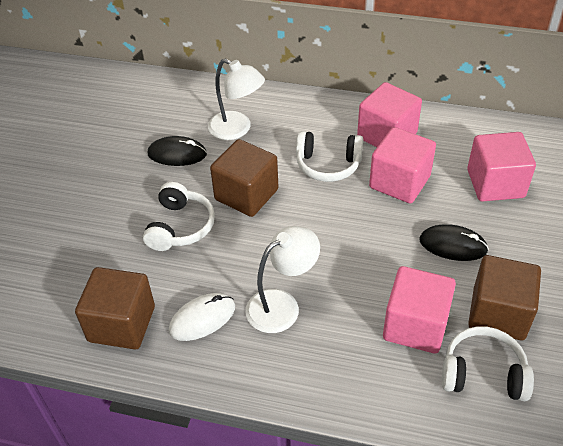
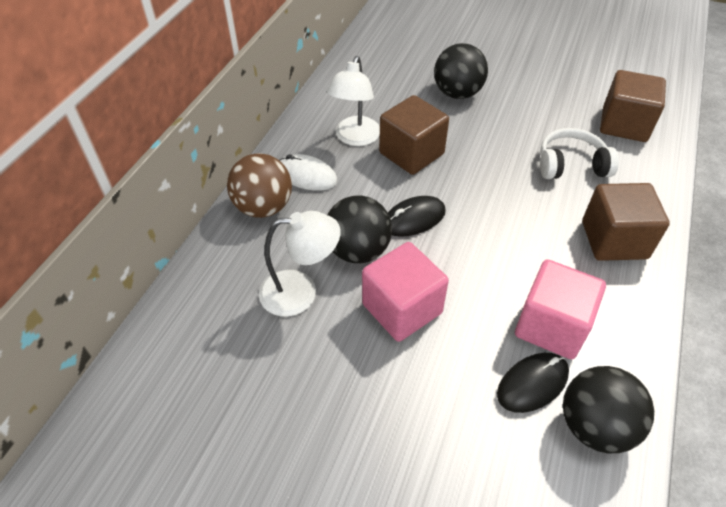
black ball: 0 -> 3
brown ball: 0 -> 1
pink cube: 4 -> 2
white headphones: 3 -> 1

